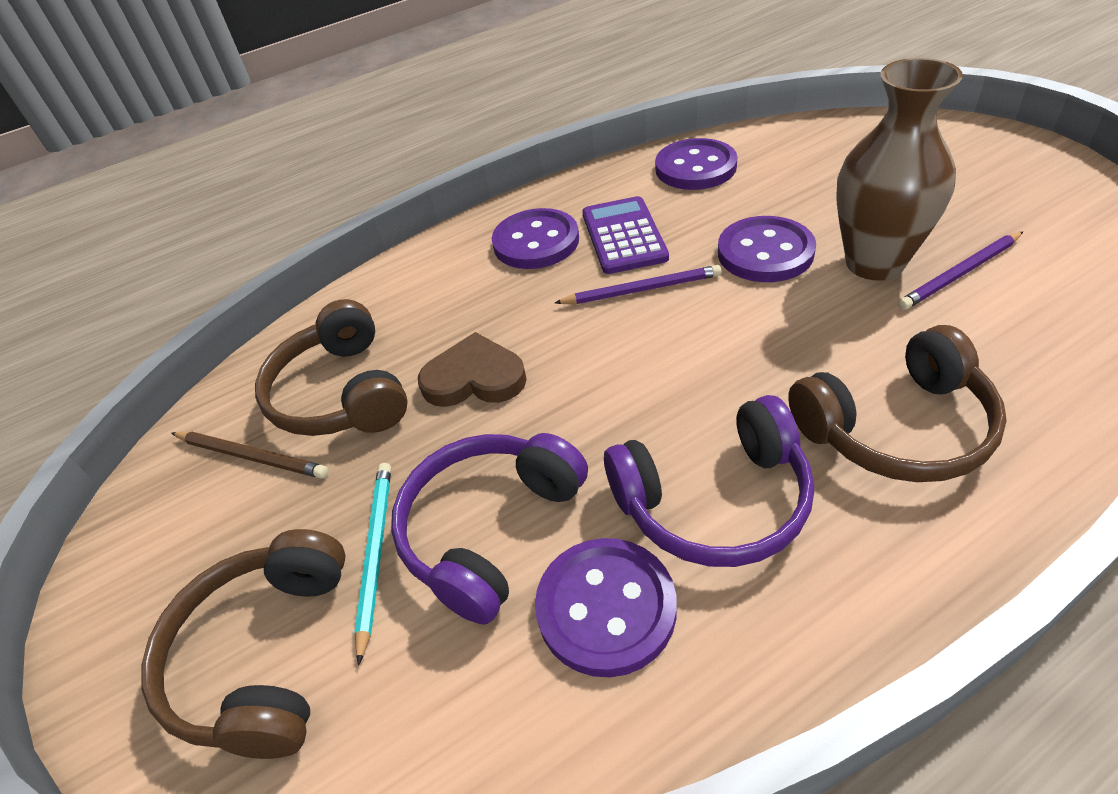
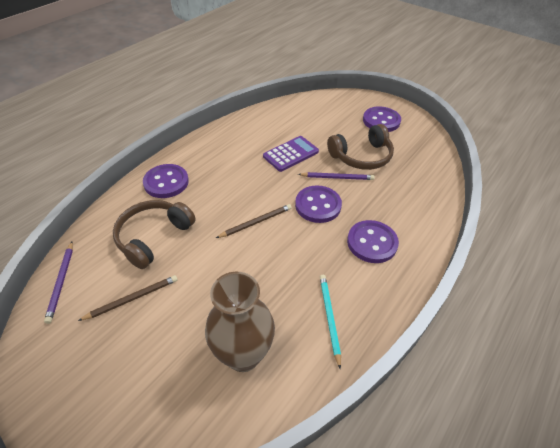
brown headphones: 3 -> 2
brown heart: 1 -> 0
brown pencil: 1 -> 2
purple headphones: 2 -> 0

